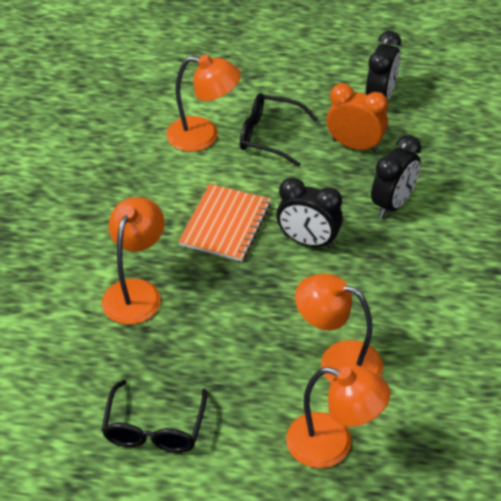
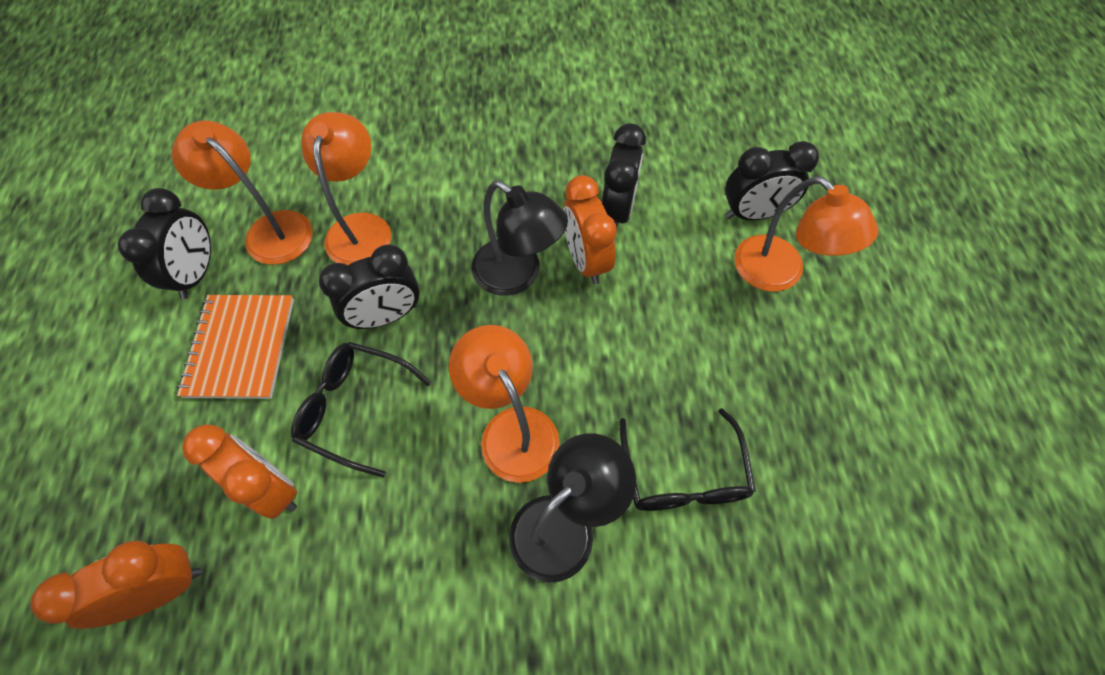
black clock: 3 -> 4
black lamp: 0 -> 2
orange clock: 1 -> 3

